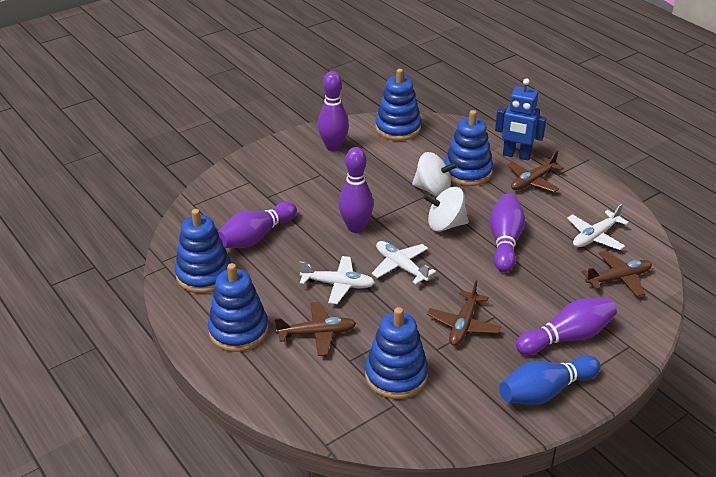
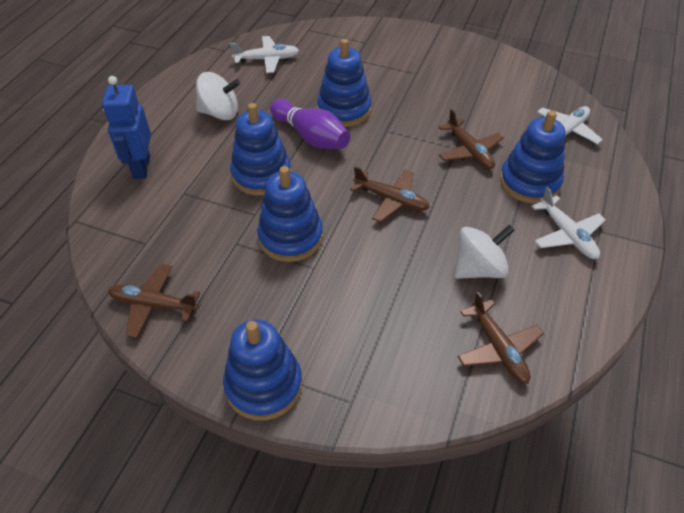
blue bowling pin: 1 -> 0
purple bowling pin: 5 -> 1

